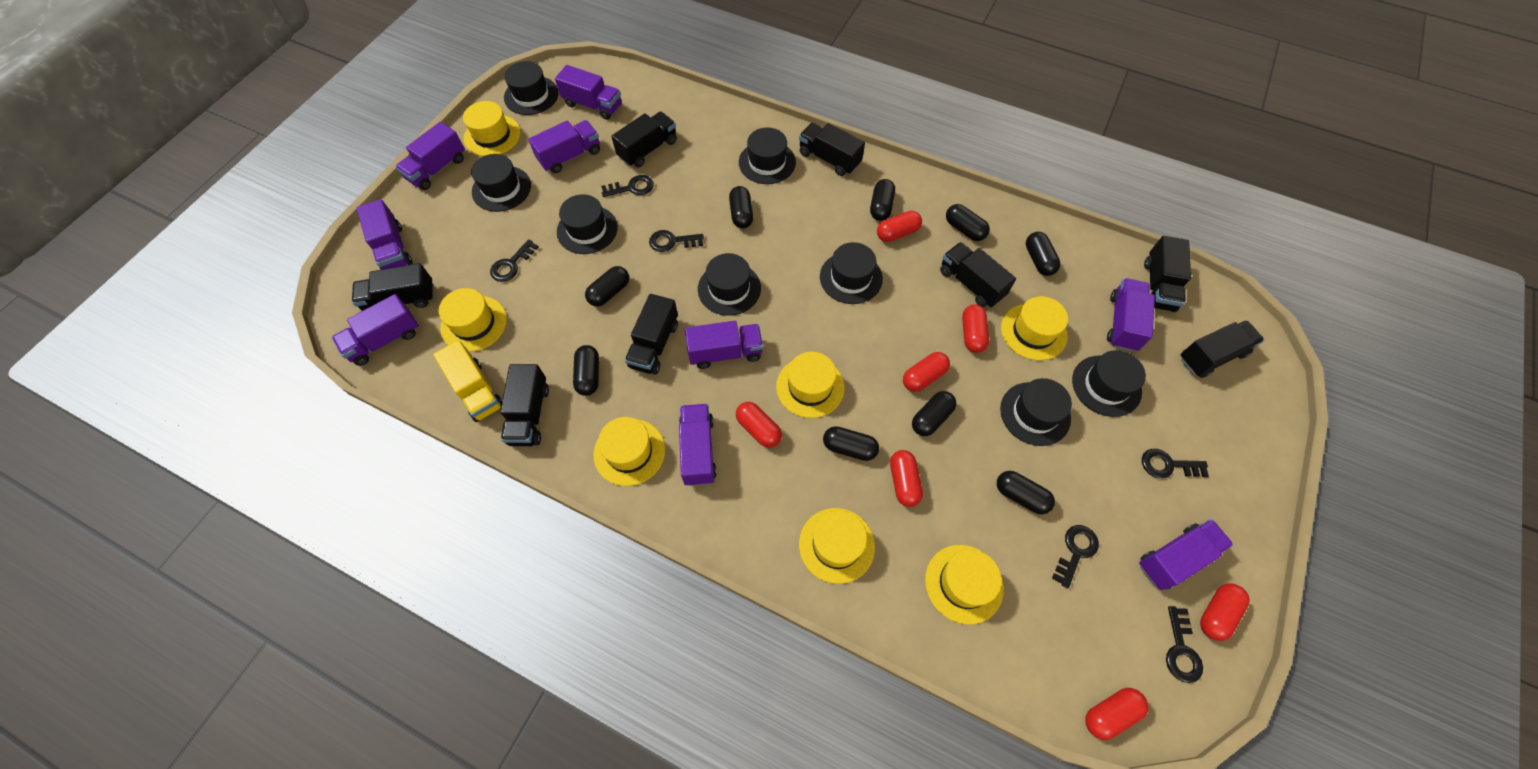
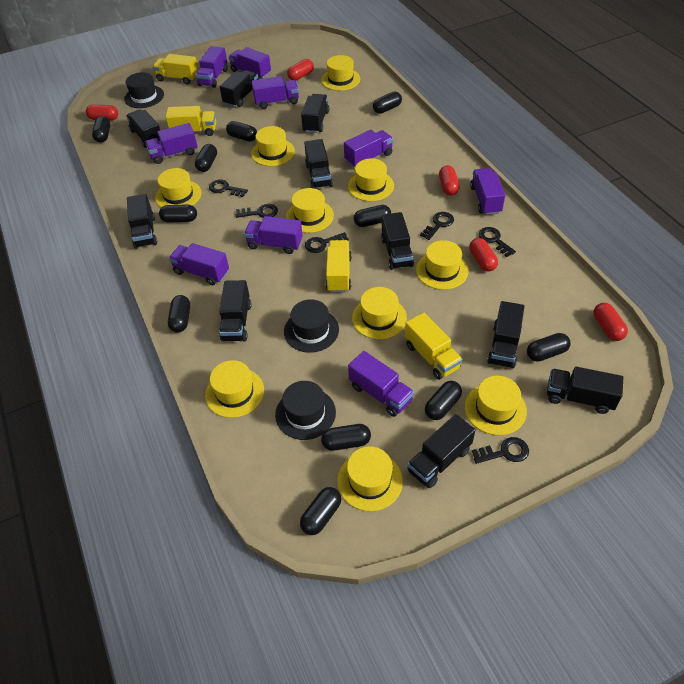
black capsule: 9 -> 11
black hat: 8 -> 3
black truck: 8 -> 10
red capsule: 7 -> 5
yellow hat: 7 -> 10
yellow truck: 1 -> 4

